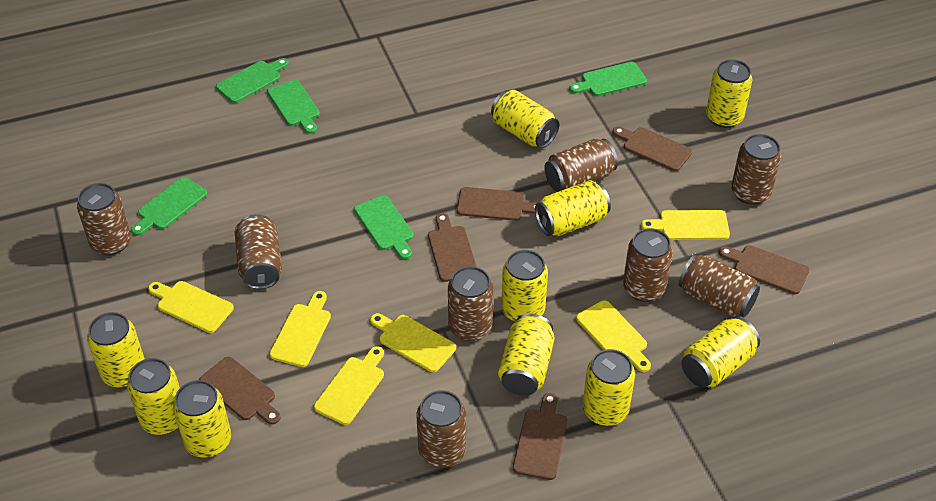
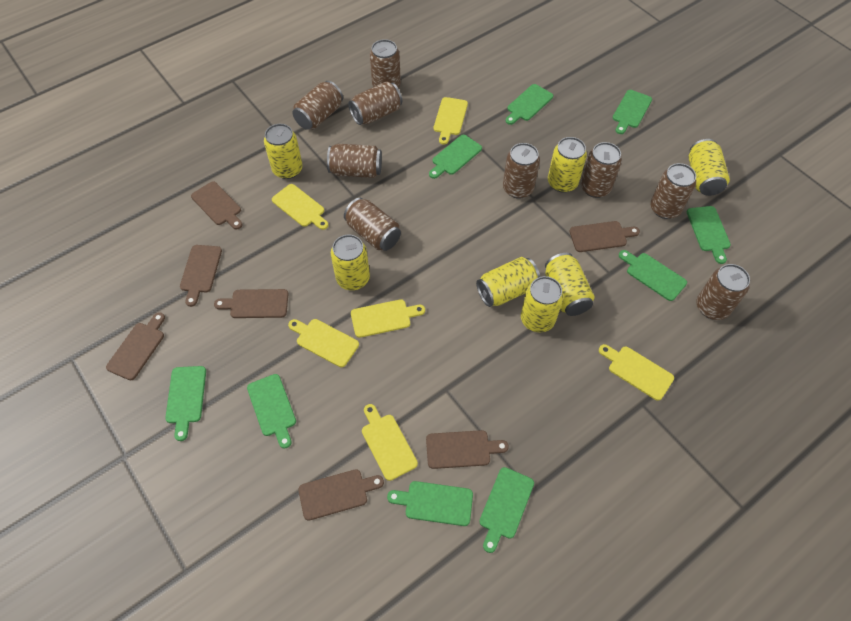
brown can: 8 -> 9
brown cutting board: 6 -> 7
green cutting board: 5 -> 9
yellow can: 10 -> 7

